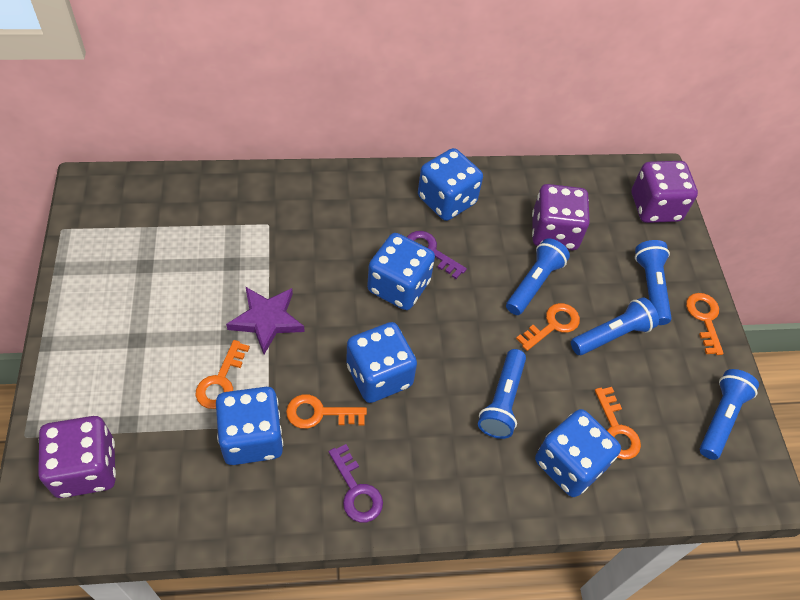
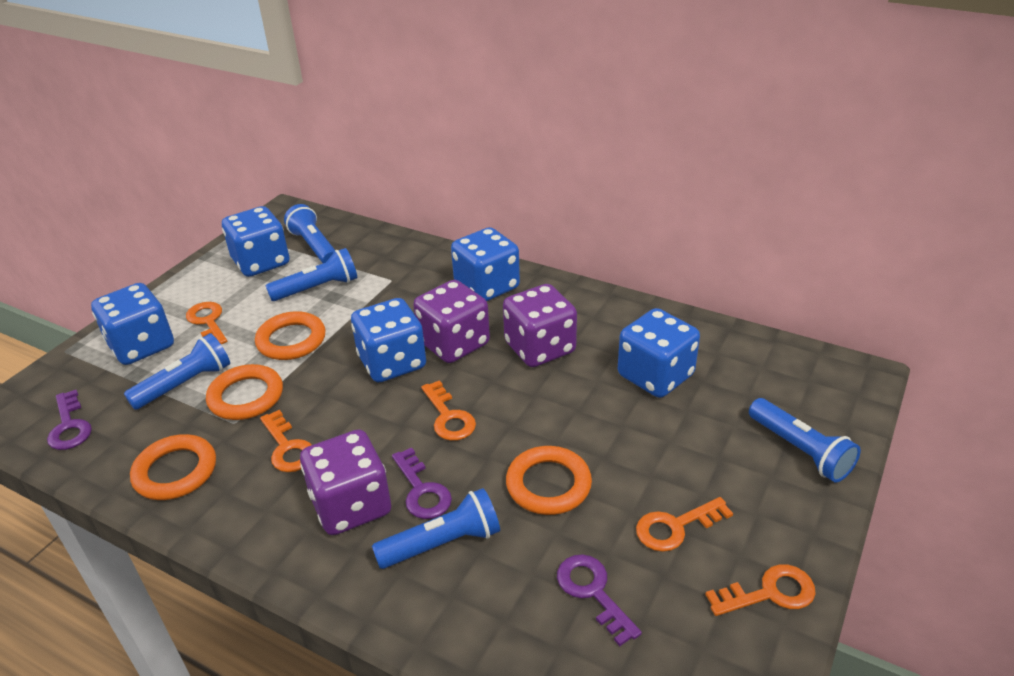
orange ring: 0 -> 4
purple key: 2 -> 3
purple star: 1 -> 0

